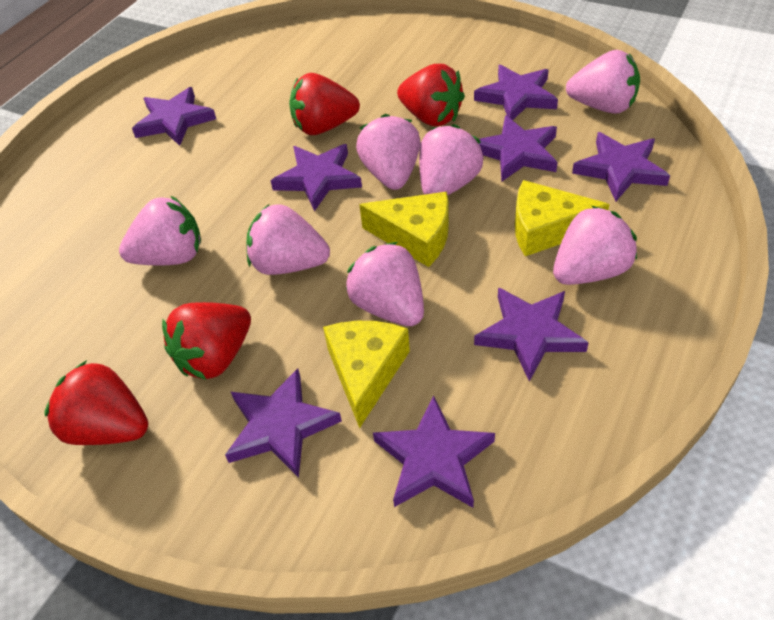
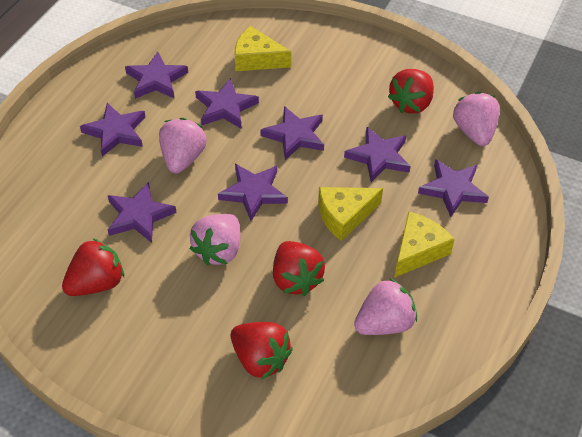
pink strawberry: 7 -> 4

